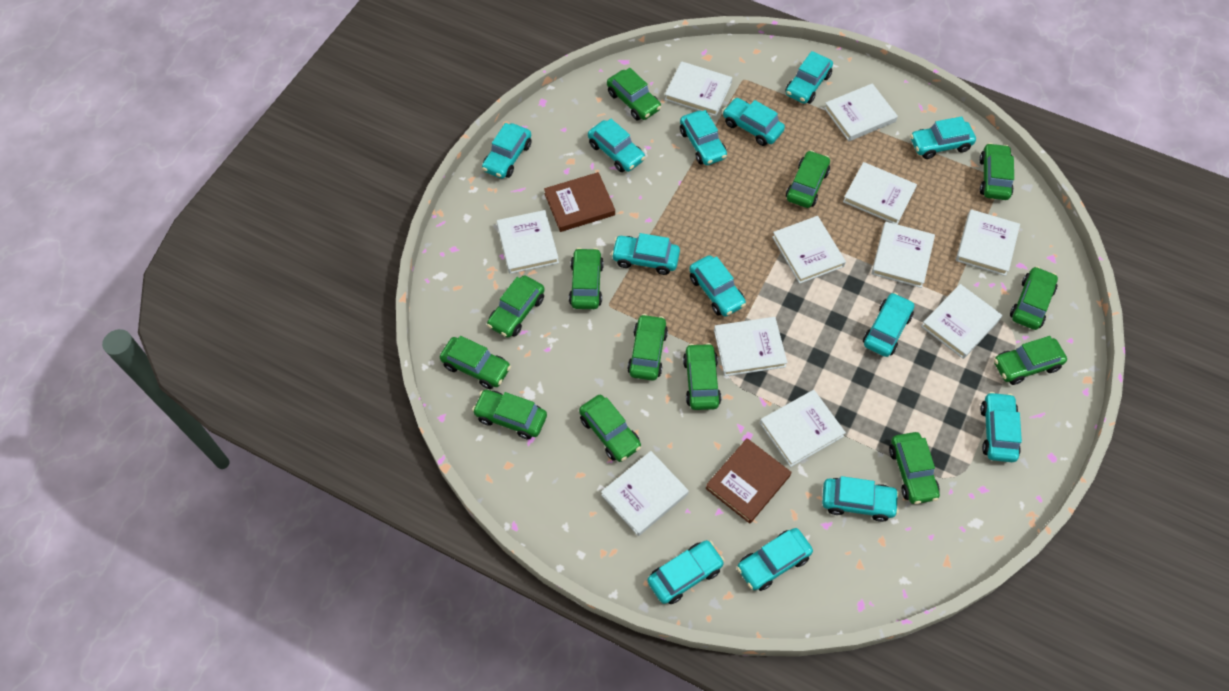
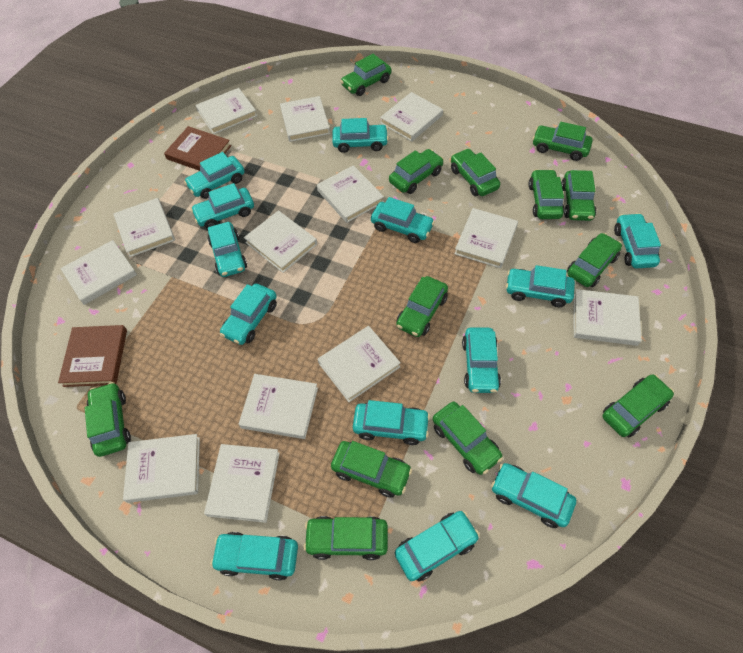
white book: 11 -> 13

